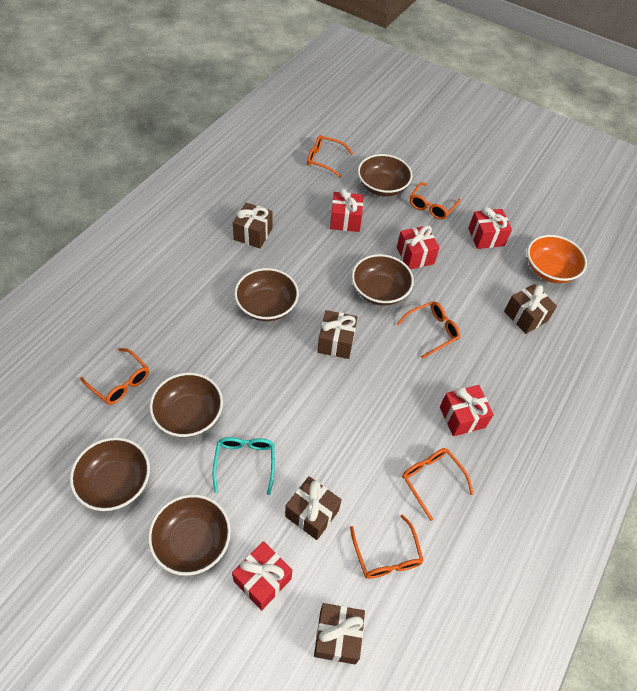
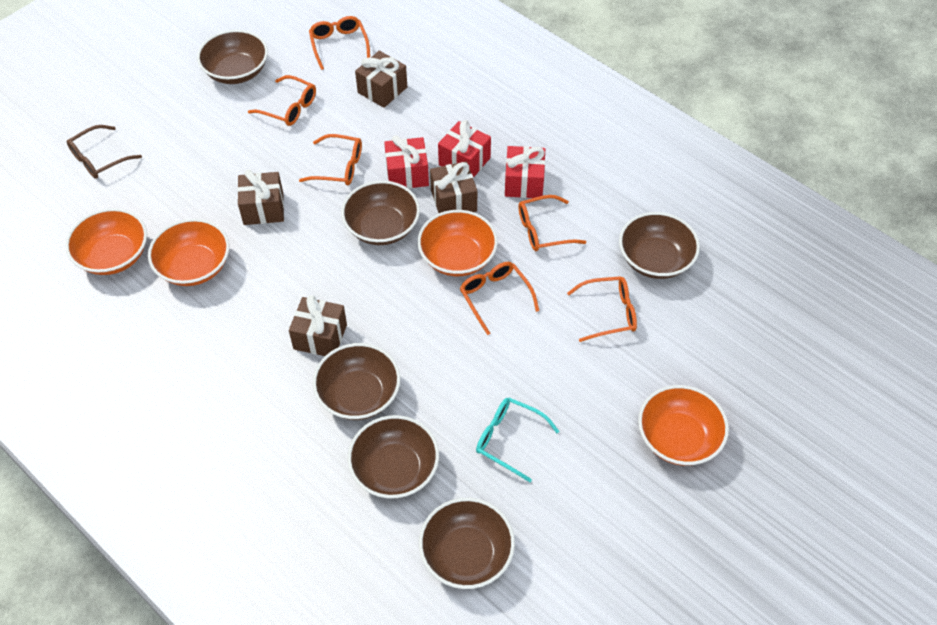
brown gift: 5 -> 4
brown glasses: 0 -> 1
orange bowl: 1 -> 4
red gift: 5 -> 3

